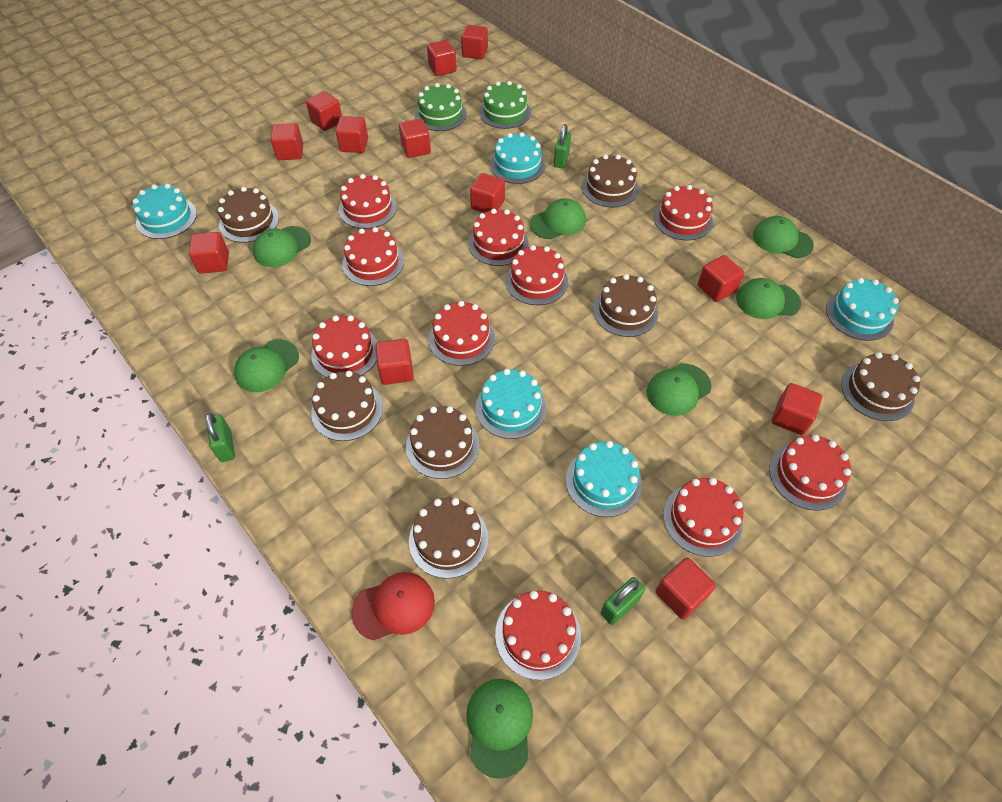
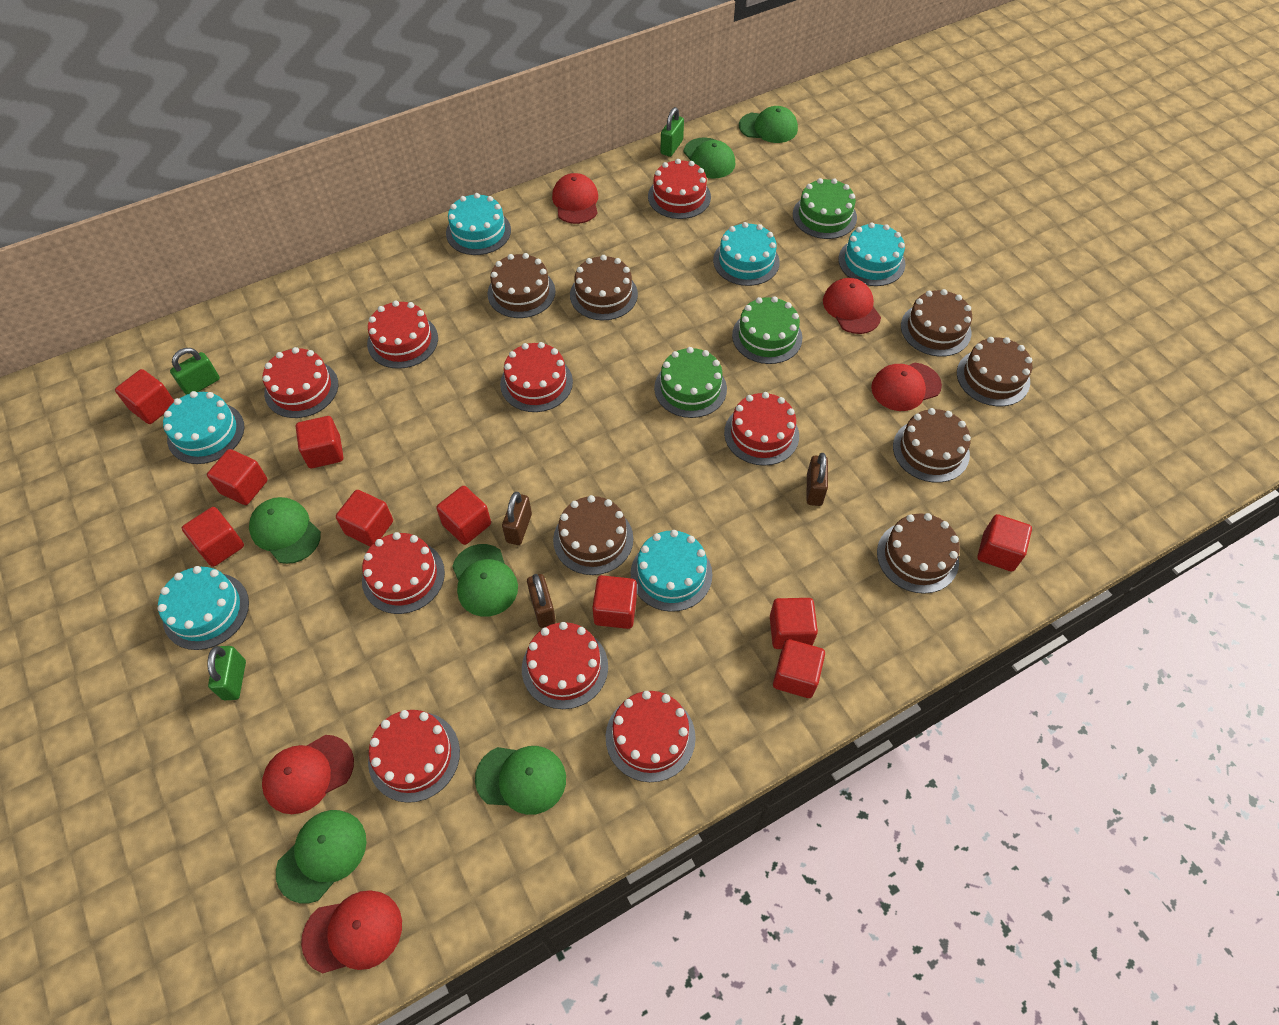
brown padlock: 0 -> 3
green cake: 2 -> 3
green cap: 7 -> 6
red cake: 10 -> 9
red cap: 1 -> 5
red cube: 12 -> 10
turquoise cake: 5 -> 6

